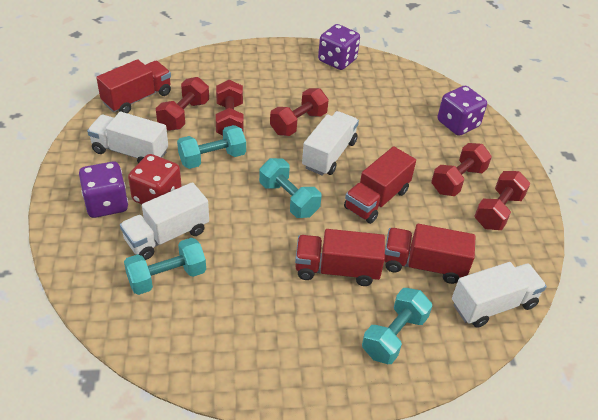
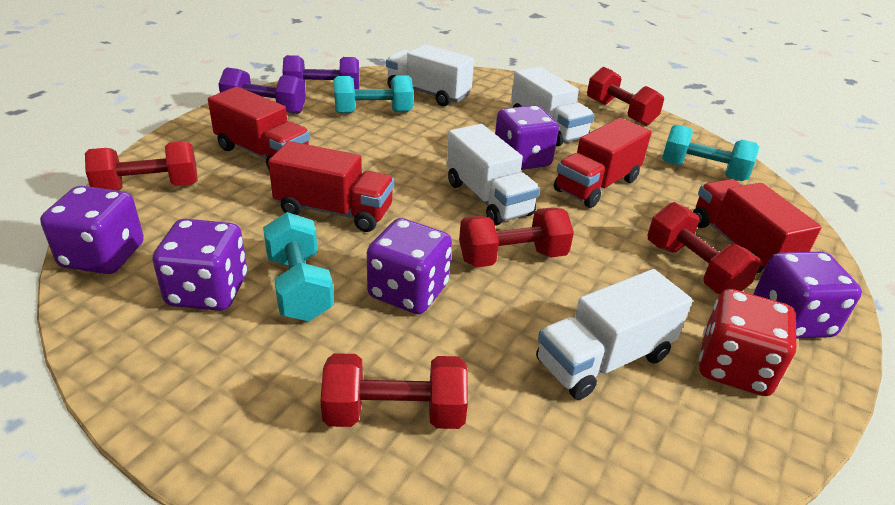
purple dice: 3 -> 5
purple dumbbell: 0 -> 2
turquoise dumbbell: 4 -> 3

